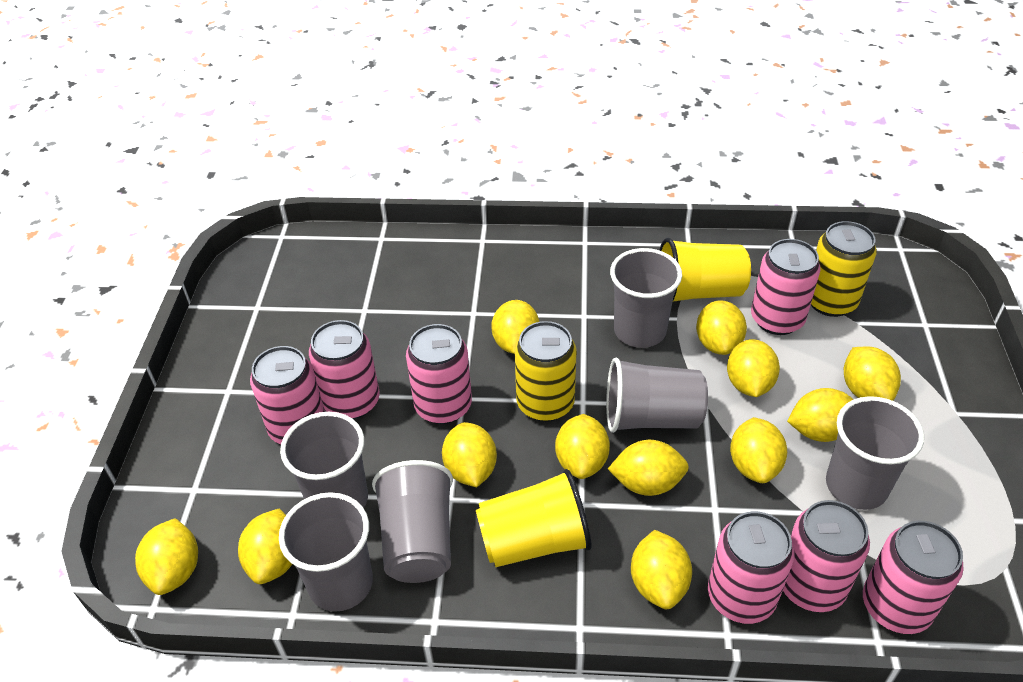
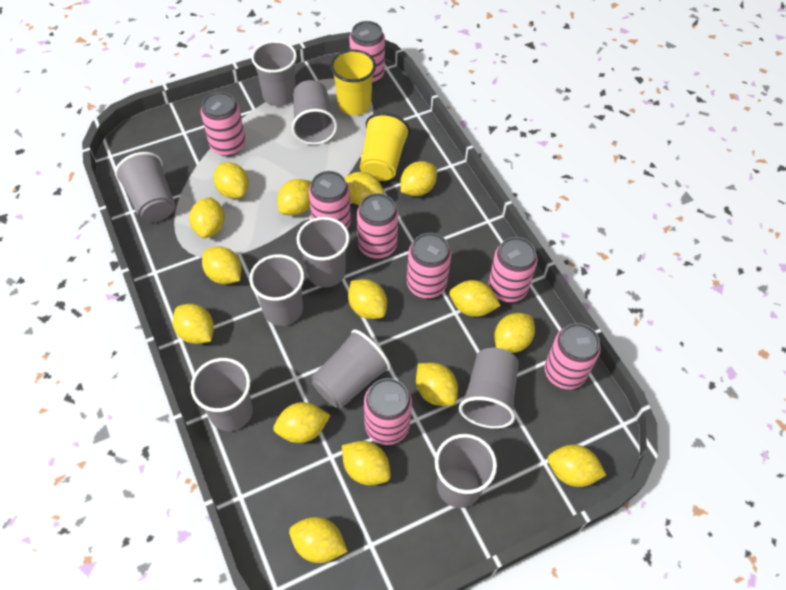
grey cup: 6 -> 9
pink can: 7 -> 8
yellow can: 2 -> 0
yellow lemon: 12 -> 15

